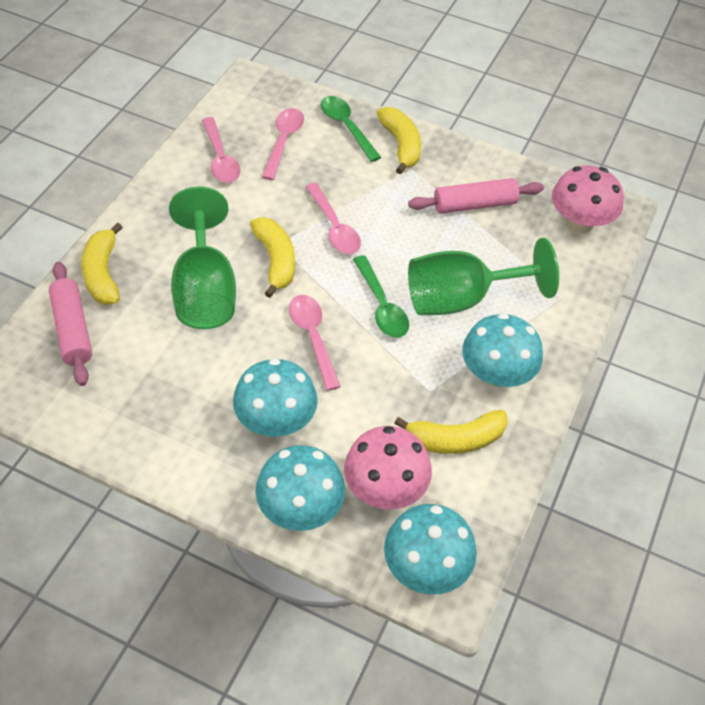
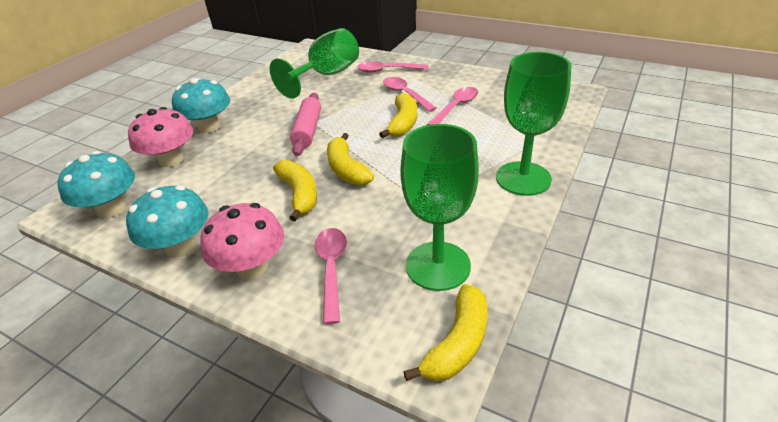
green goblet: 2 -> 3
green spoon: 2 -> 0
pink rolling pin: 2 -> 1
turquoise mushroom: 4 -> 3

